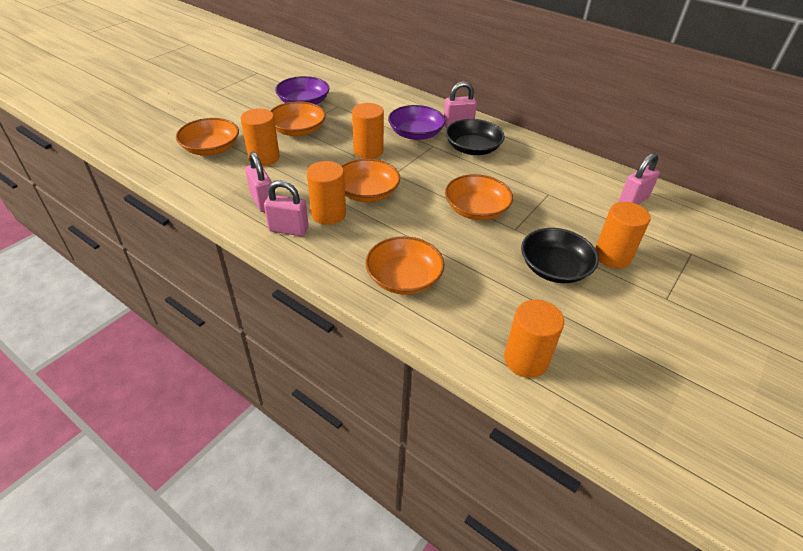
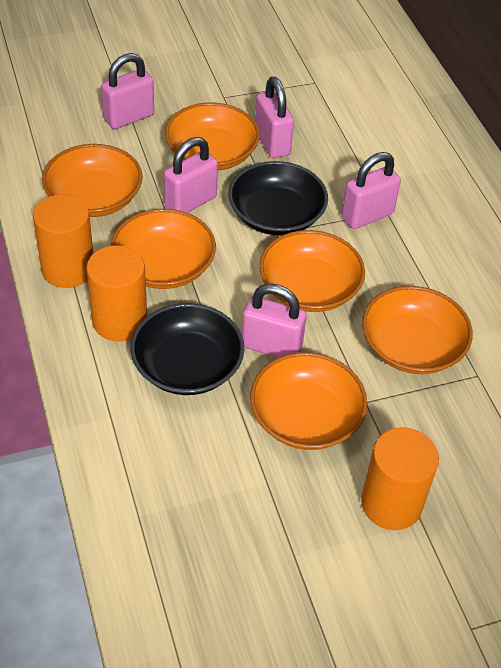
orange bowl: 5 -> 6
orange cylinder: 5 -> 3
pink padlock: 4 -> 5
purple bowl: 2 -> 0

